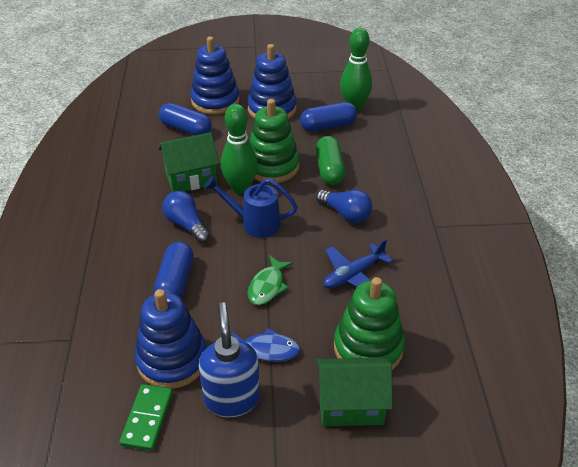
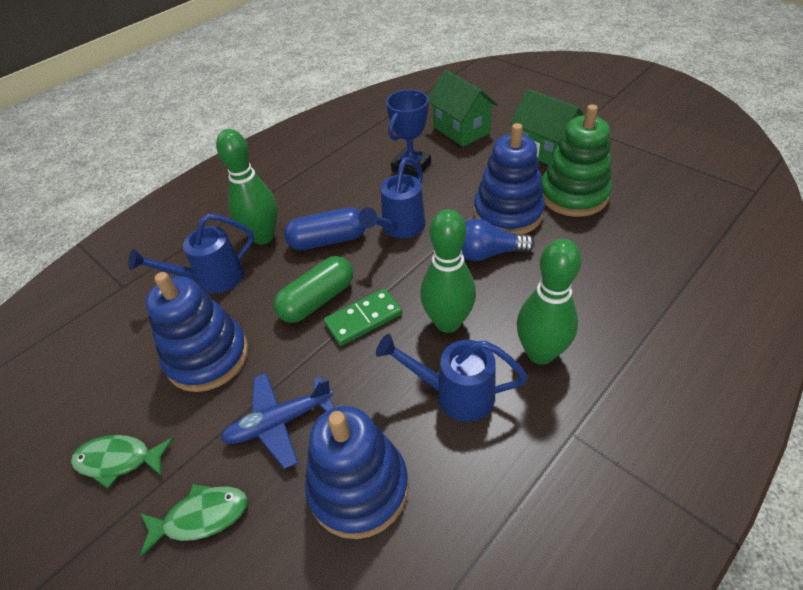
blue capsule: 3 -> 1
blue fish: 1 -> 0
blue light bulb: 2 -> 1
blue soap dispenser: 1 -> 0
blue trophy: 0 -> 1
blue watering can: 1 -> 3
green bowling pin: 2 -> 3
green fish: 1 -> 2
green stacking toy: 2 -> 1

